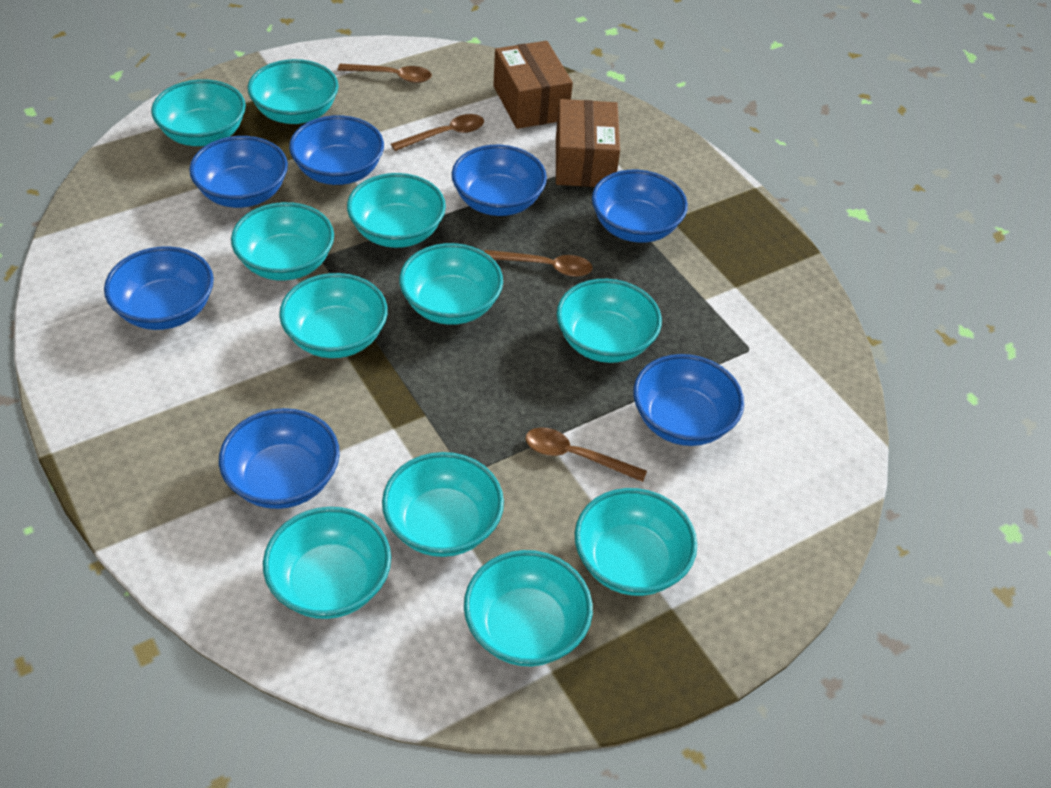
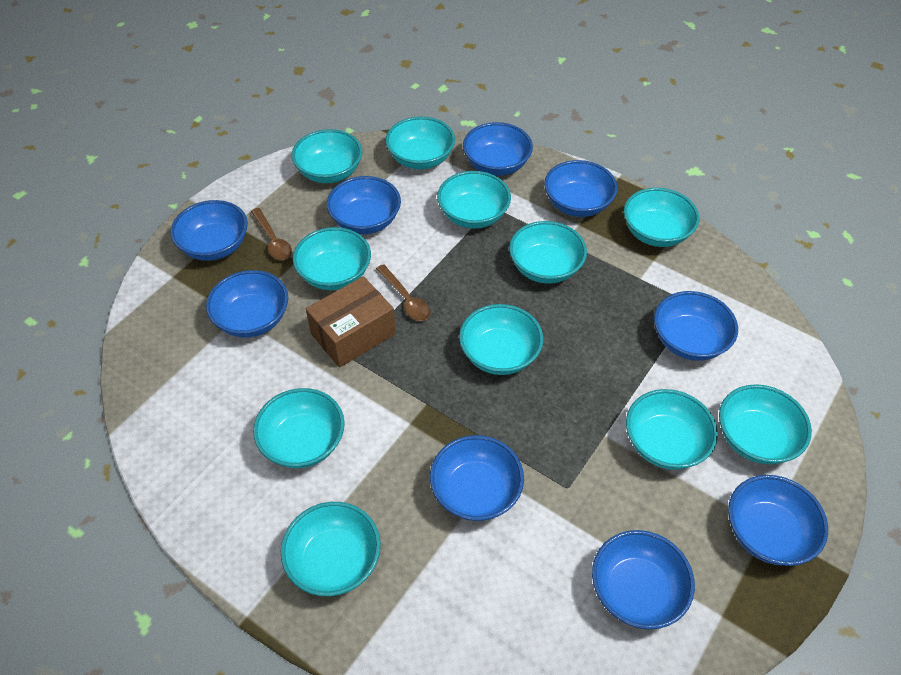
blue bowl: 7 -> 9
brown box: 2 -> 1
brown spoon: 4 -> 2

